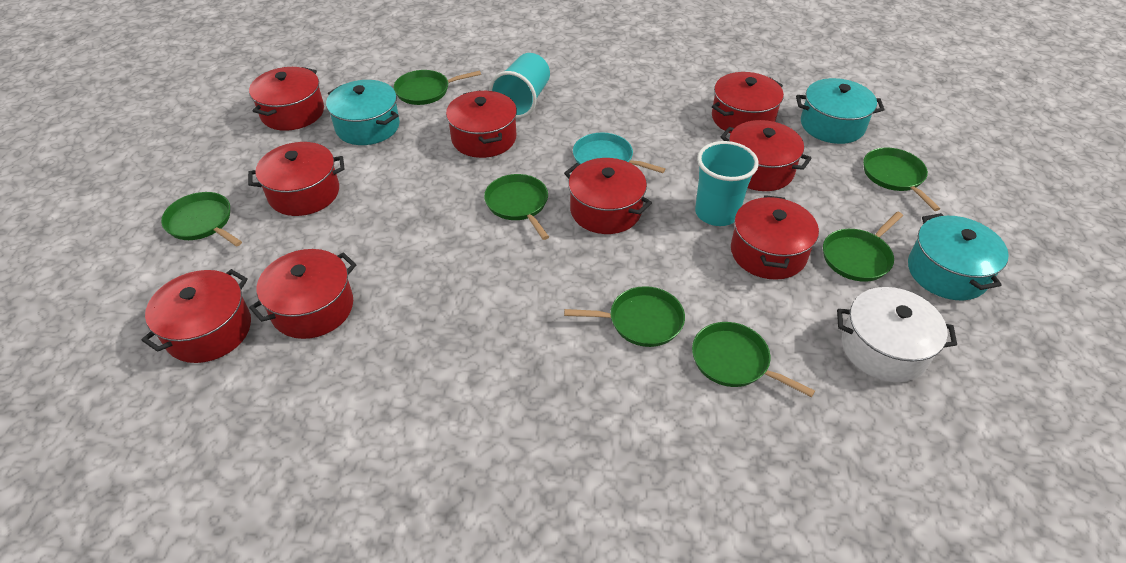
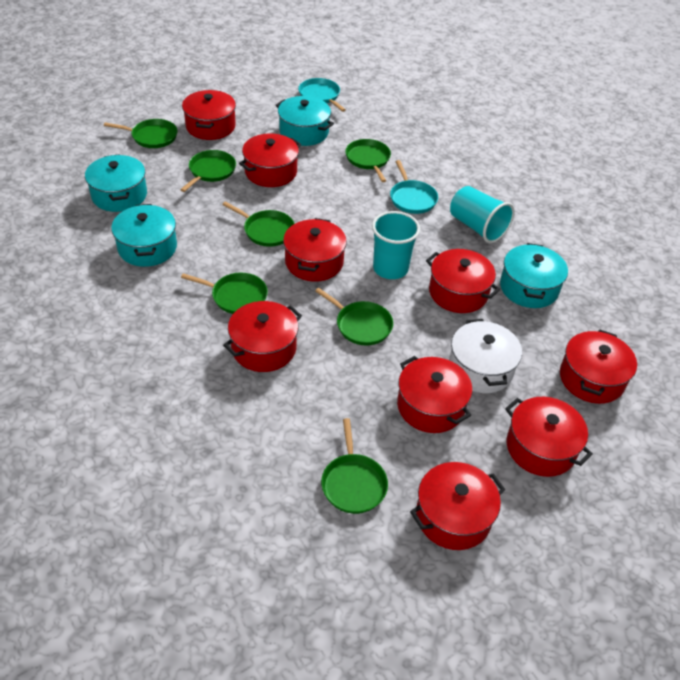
turquoise pan: 1 -> 2
turquoise pot: 3 -> 4

